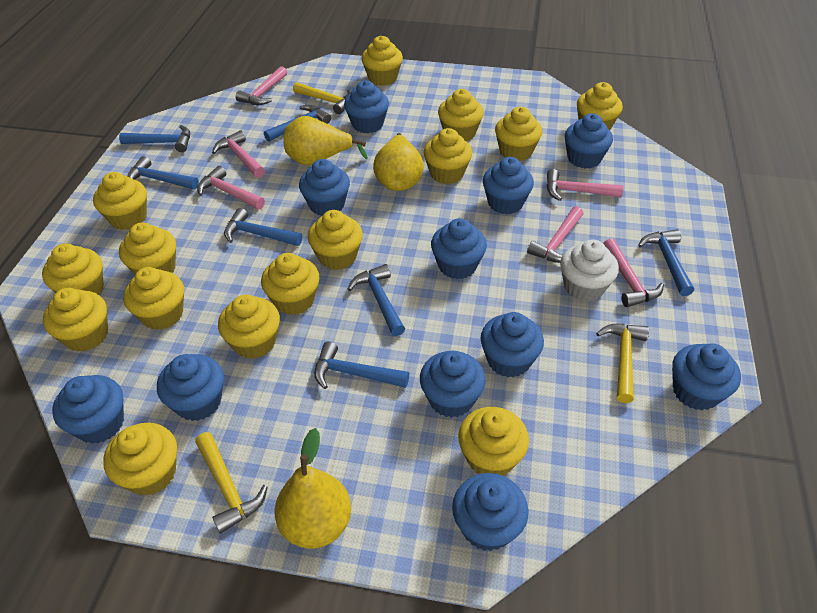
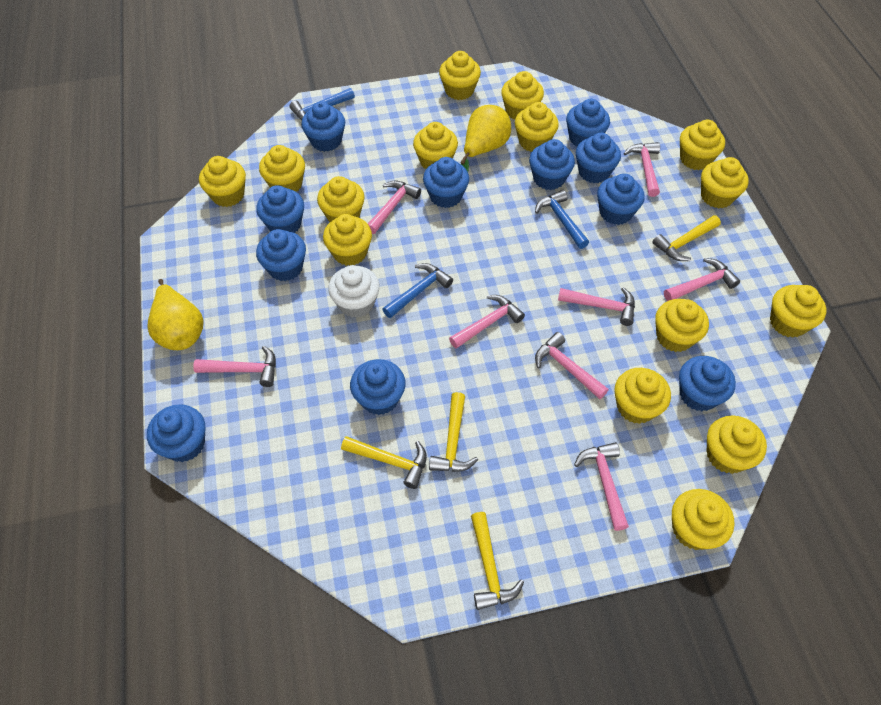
blue hammer: 7 -> 3
pink hammer: 6 -> 8
yellow hammer: 3 -> 4
yellow pear: 3 -> 2

